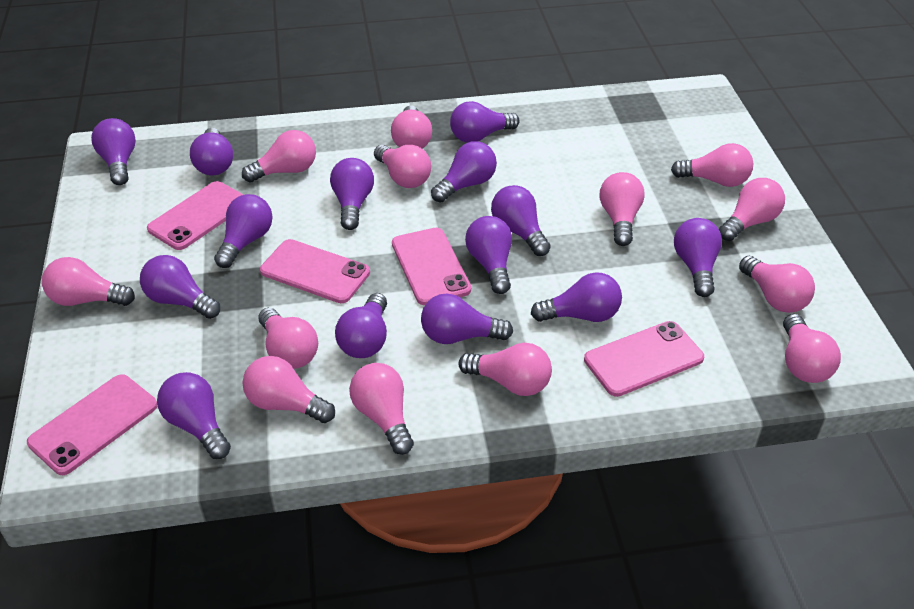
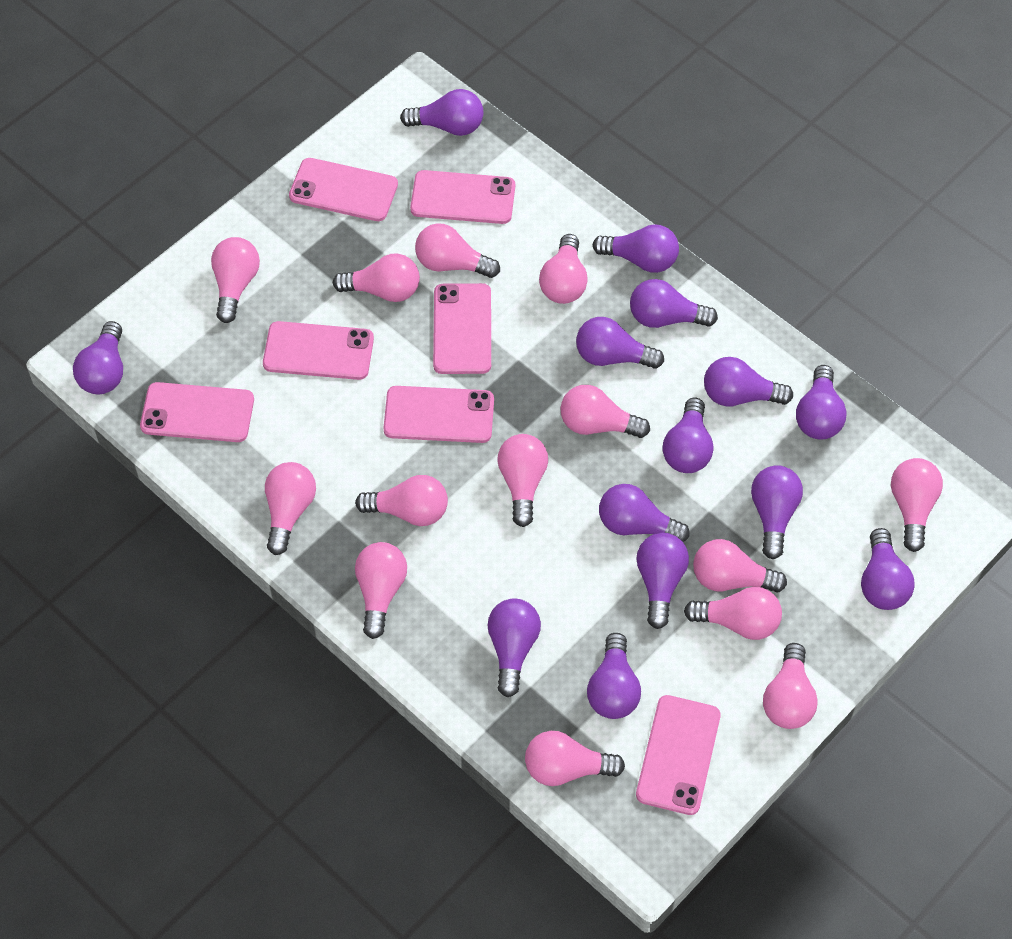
pink light bulb: 13 -> 14
pink phone: 5 -> 7

